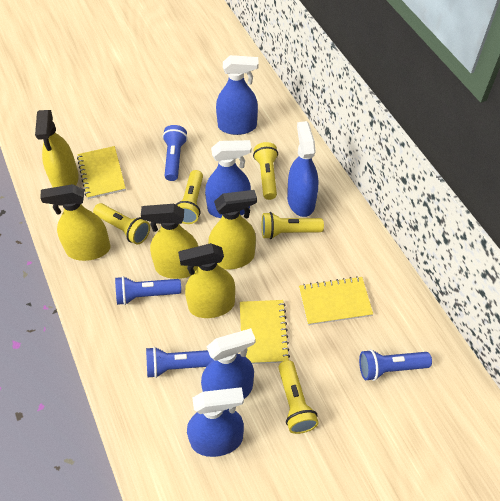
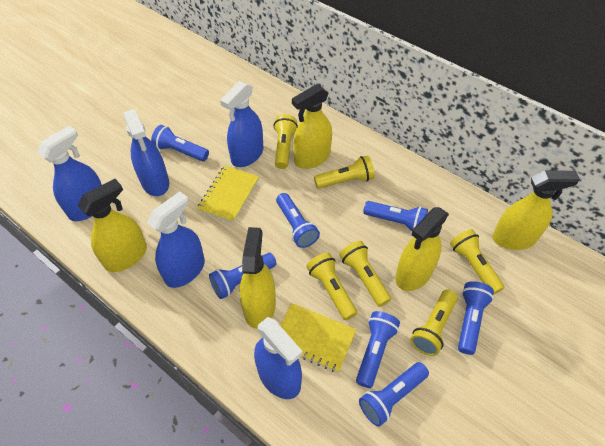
blue flashlight: 4 -> 7
yellow flashlight: 5 -> 6
yellow notebook: 3 -> 2

